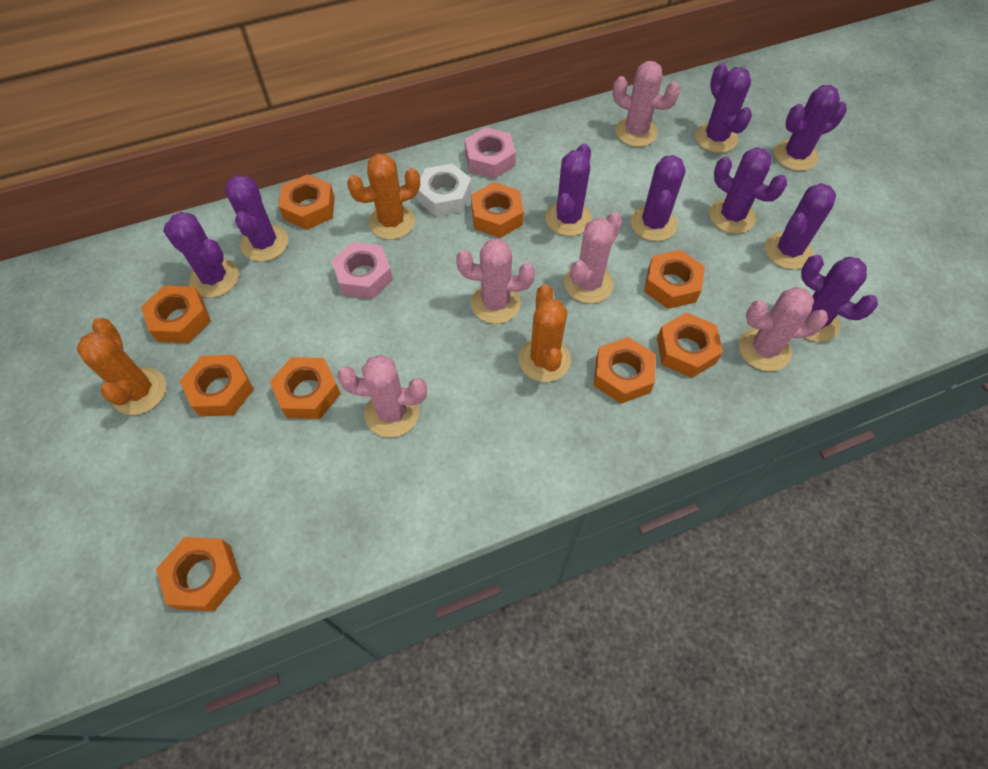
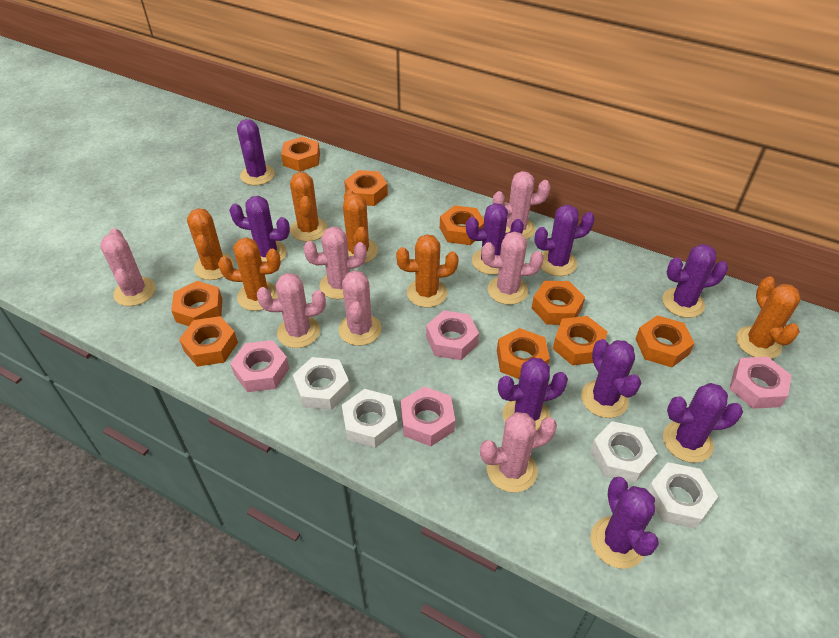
orange cactus: 3 -> 6
pink cactus: 5 -> 7
pink nut: 2 -> 4
white nut: 1 -> 4

